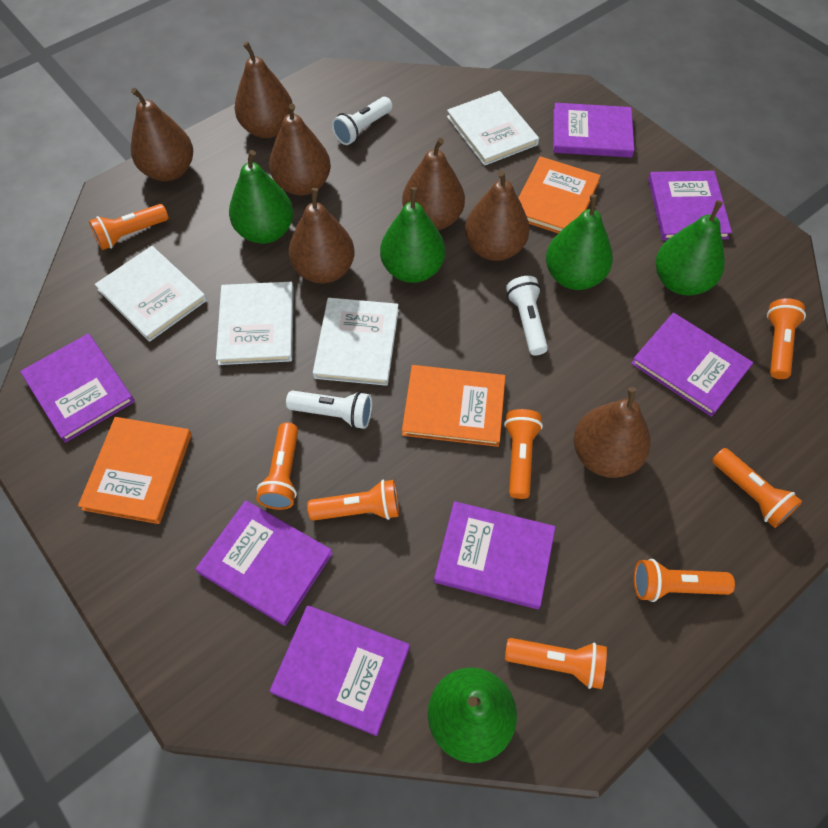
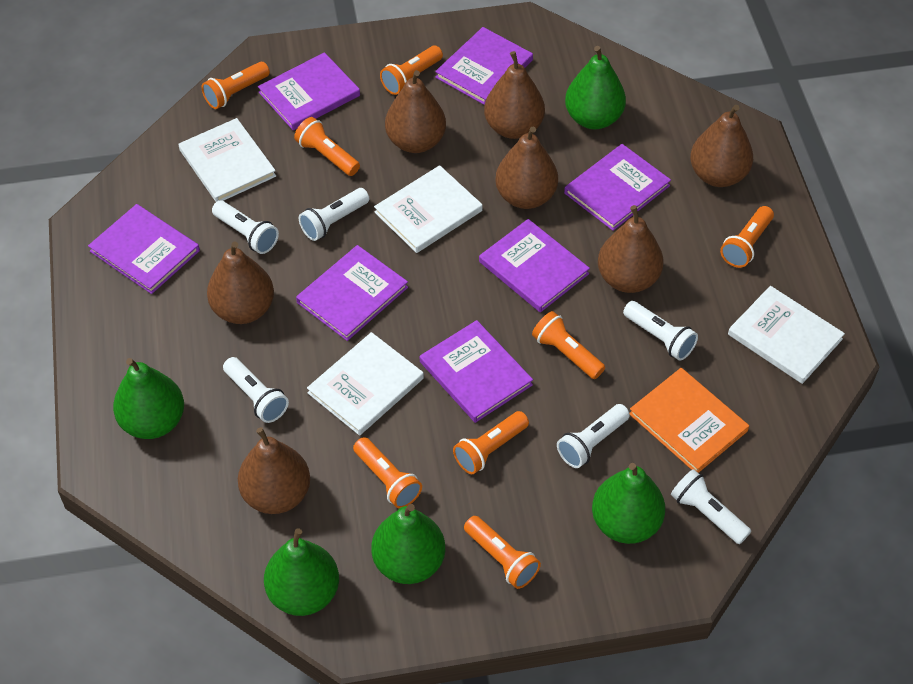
orange book: 3 -> 1
white flashlight: 3 -> 6

